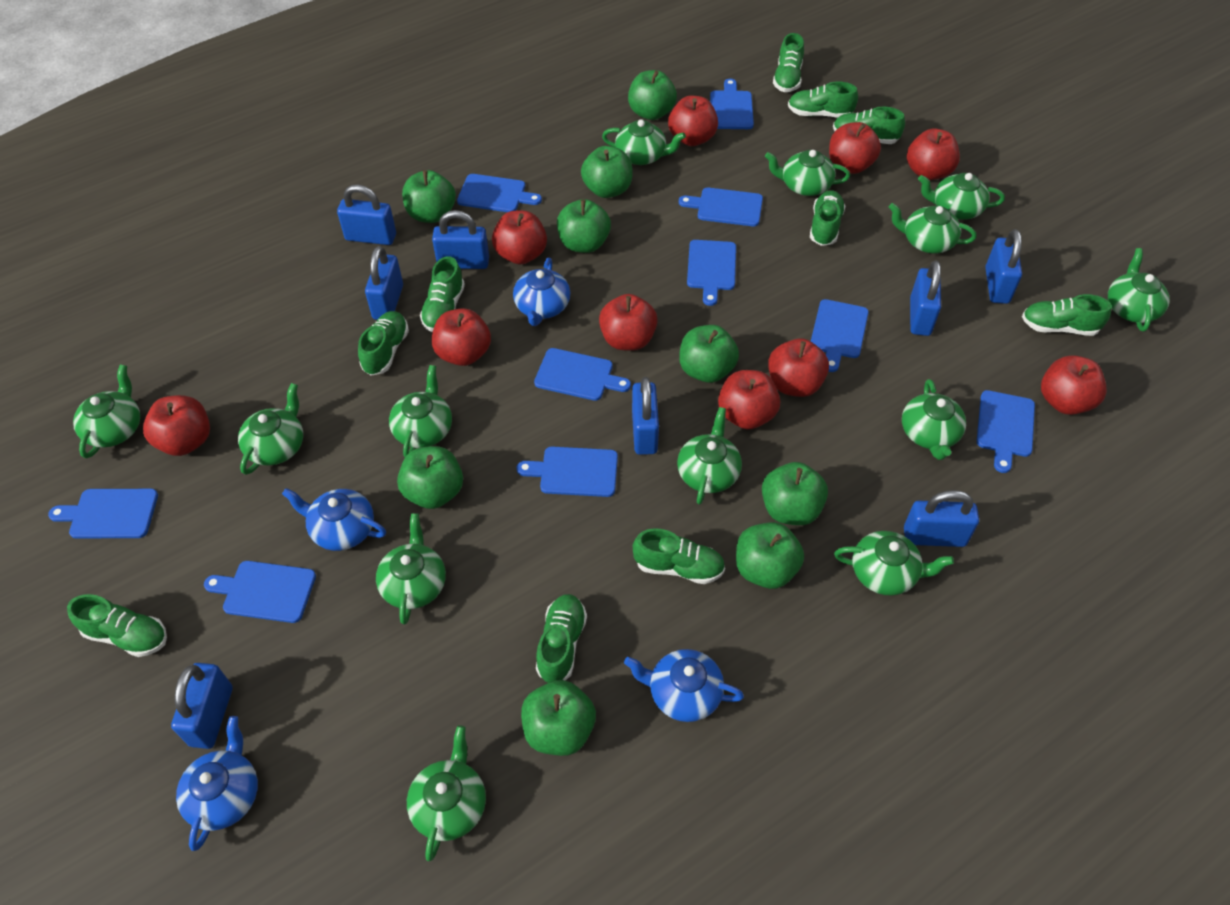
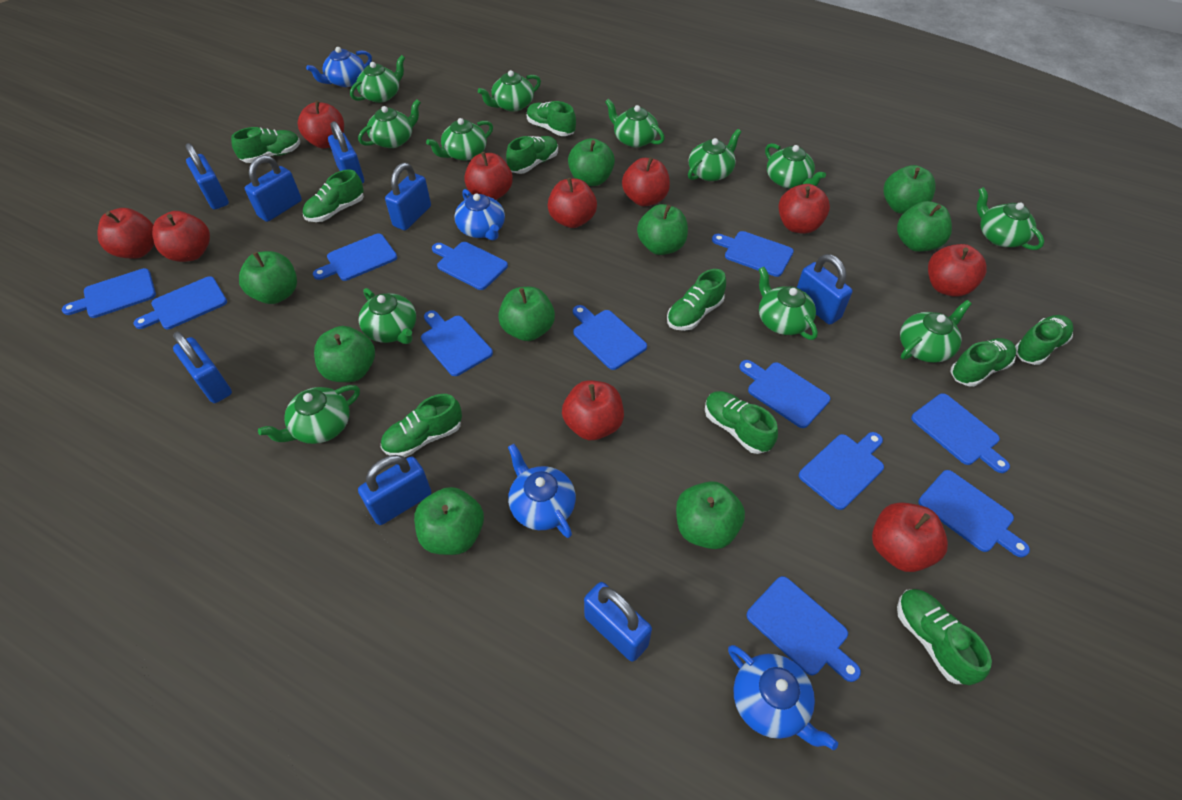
blue cutting board: 10 -> 12
green teapot: 13 -> 12

